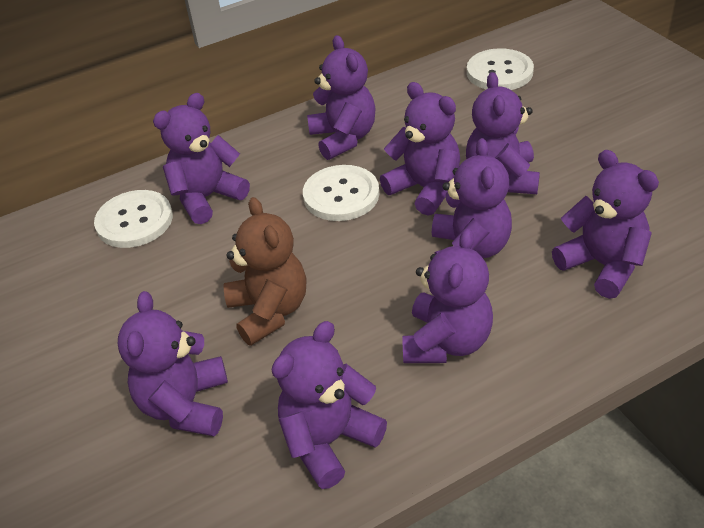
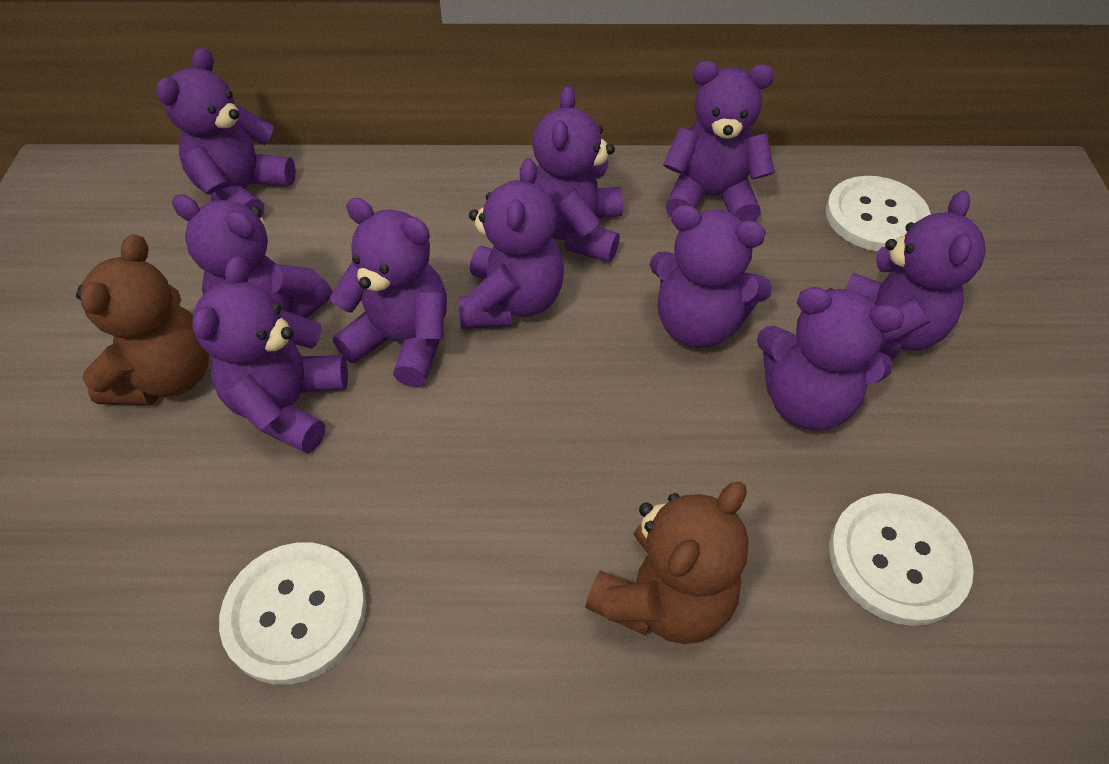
brown teddy bear: 1 -> 2
purple teddy bear: 9 -> 10

